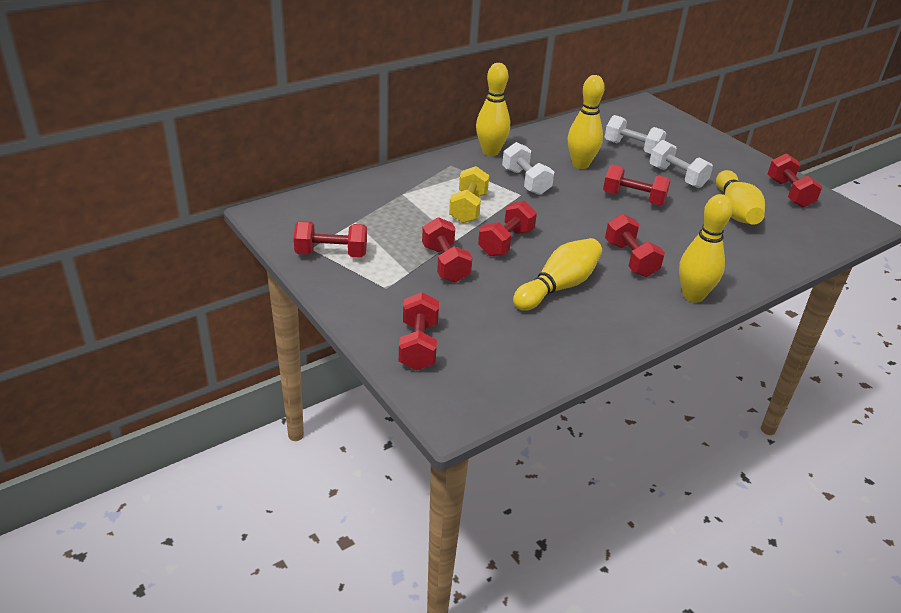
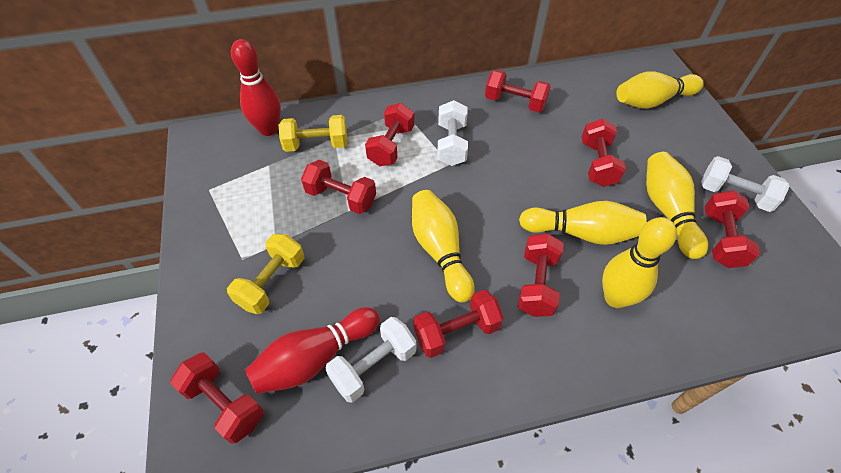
red bowling pin: 0 -> 2
red dumbbell: 7 -> 8
yellow dumbbell: 1 -> 2

